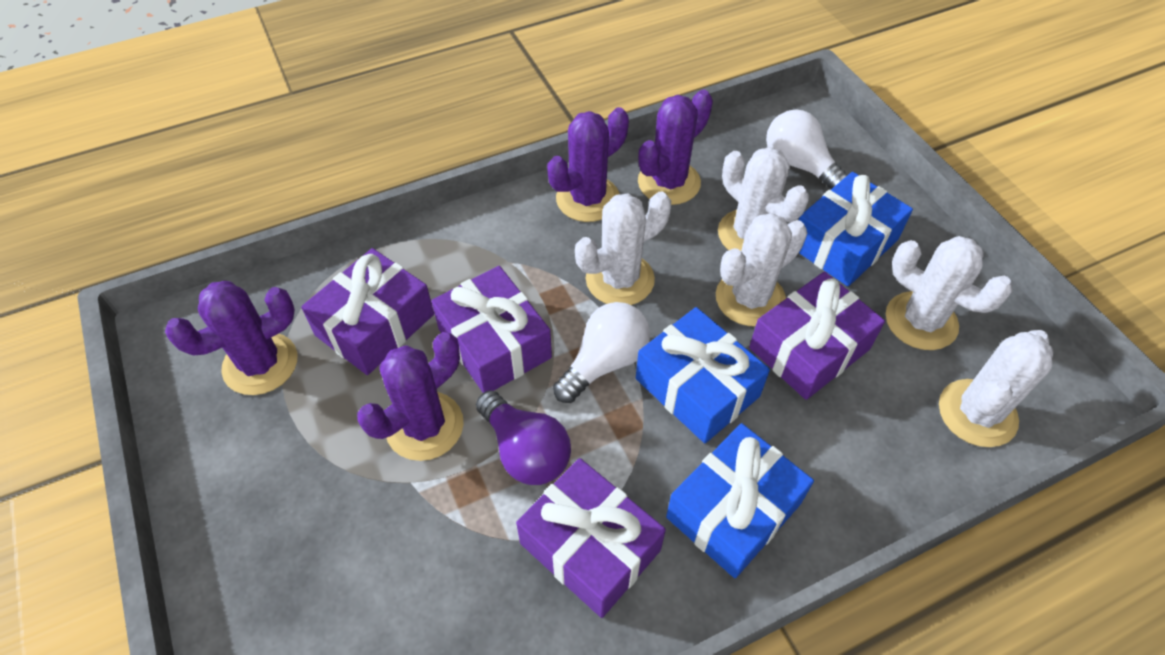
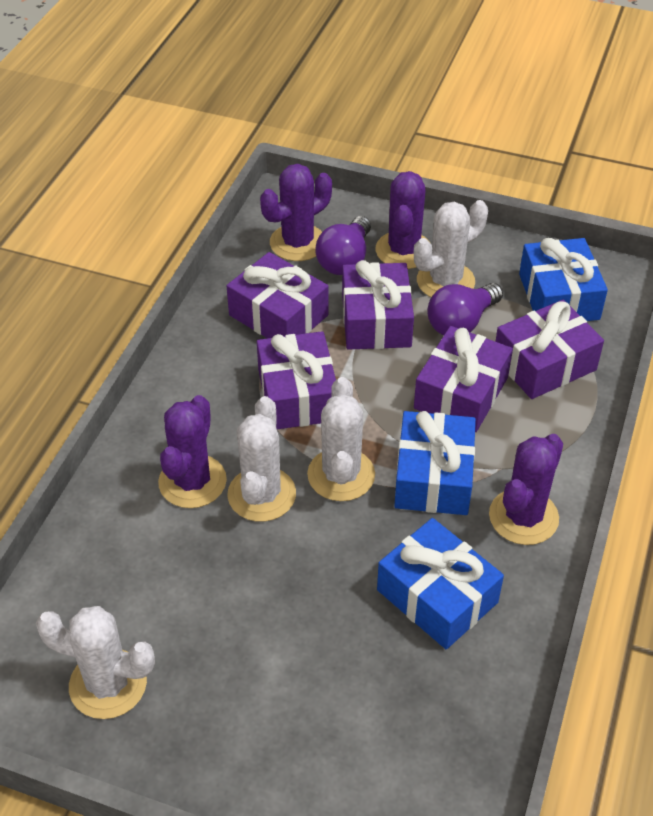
purple gift: 4 -> 5
purple light bulb: 1 -> 2
white cactus: 5 -> 4
white light bulb: 2 -> 0

